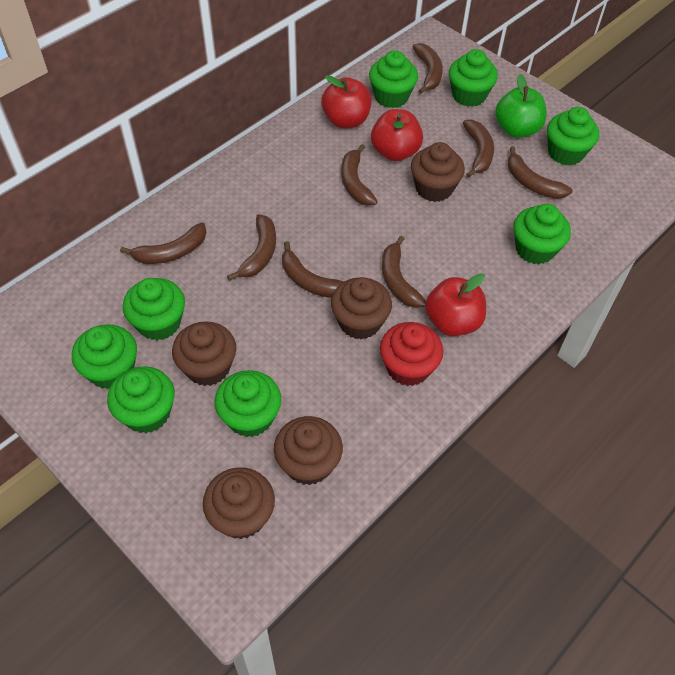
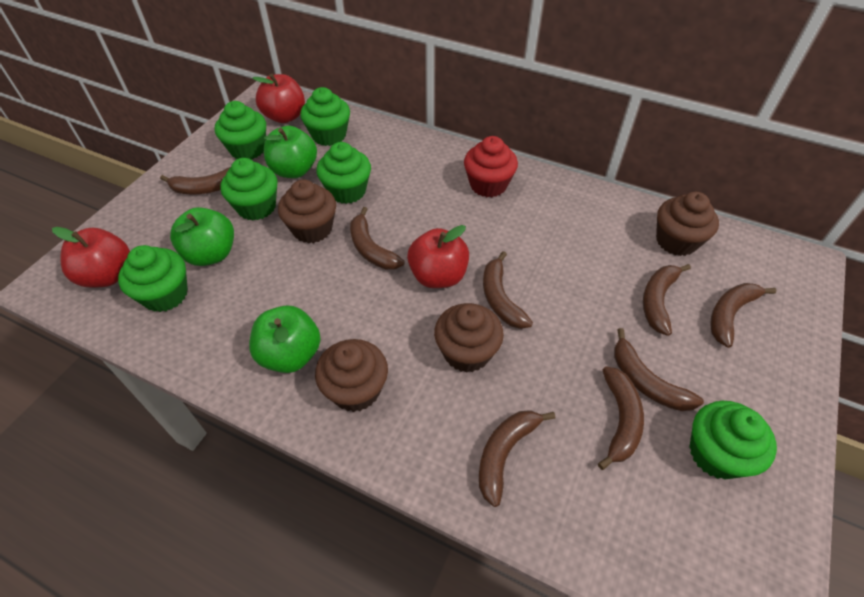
brown cupcake: 5 -> 4
green apple: 1 -> 3
green cupcake: 8 -> 6

